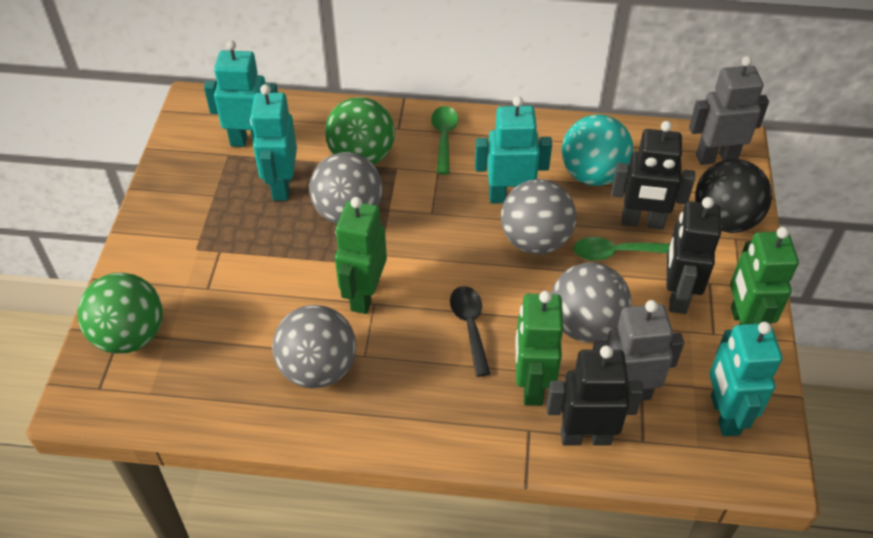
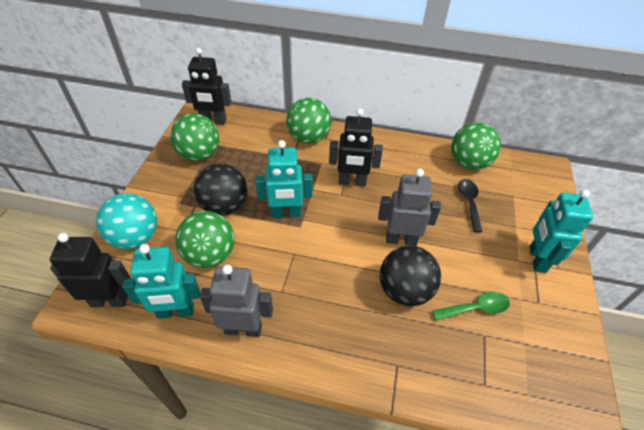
black ball: 1 -> 2
green ball: 2 -> 4
green robot: 3 -> 0
green spoon: 2 -> 1
grey ball: 4 -> 0
turquoise robot: 4 -> 3

